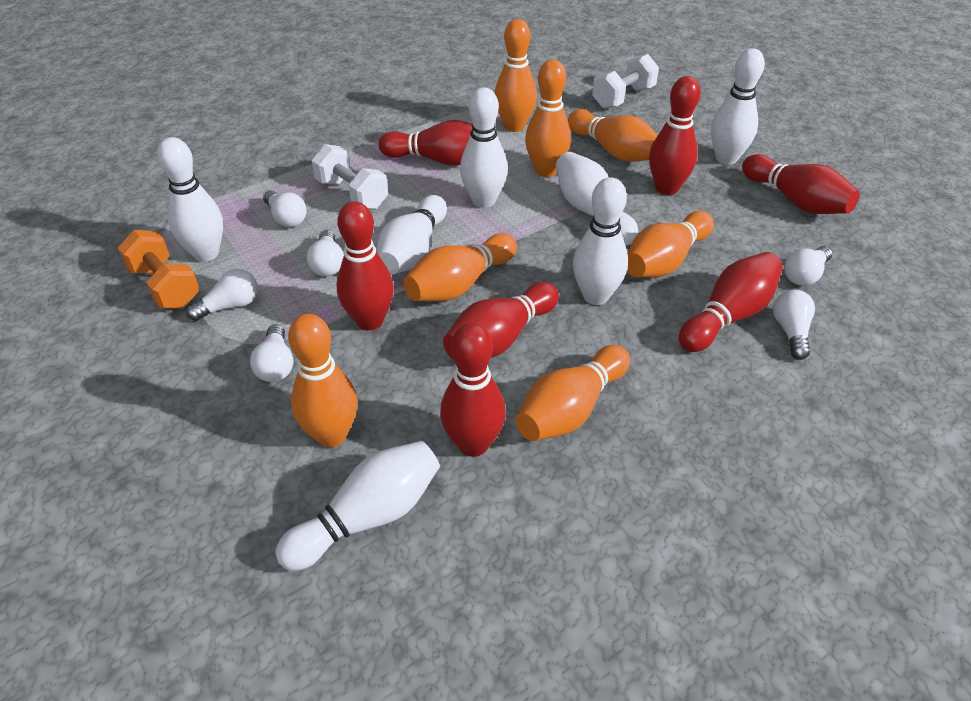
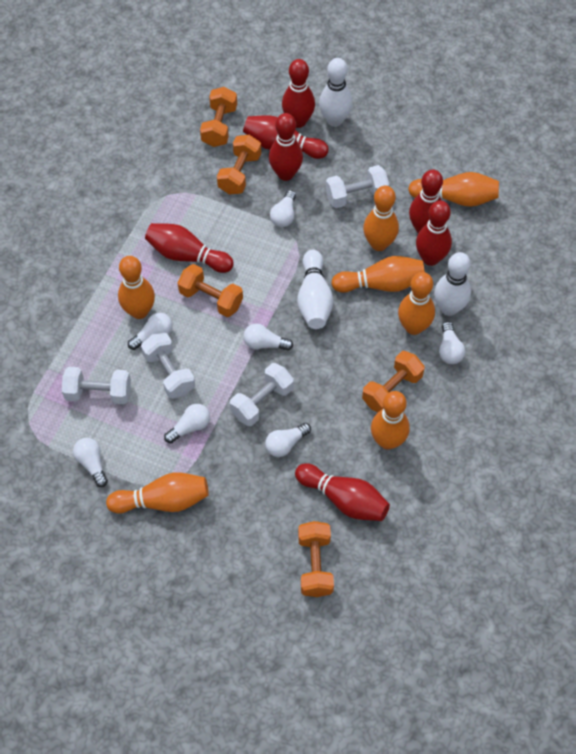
orange dumbbell: 1 -> 5
white bowling pin: 7 -> 3
white dumbbell: 2 -> 4
white light bulb: 6 -> 7

